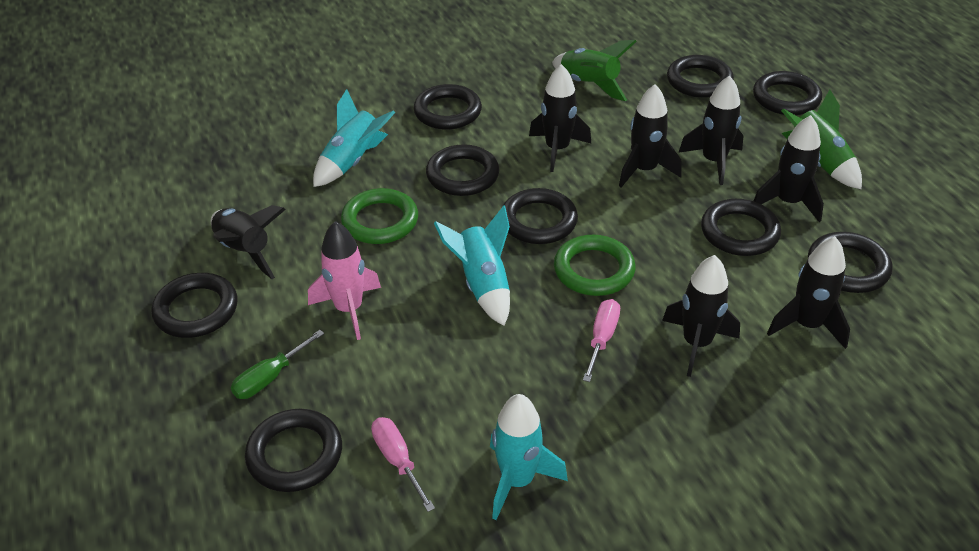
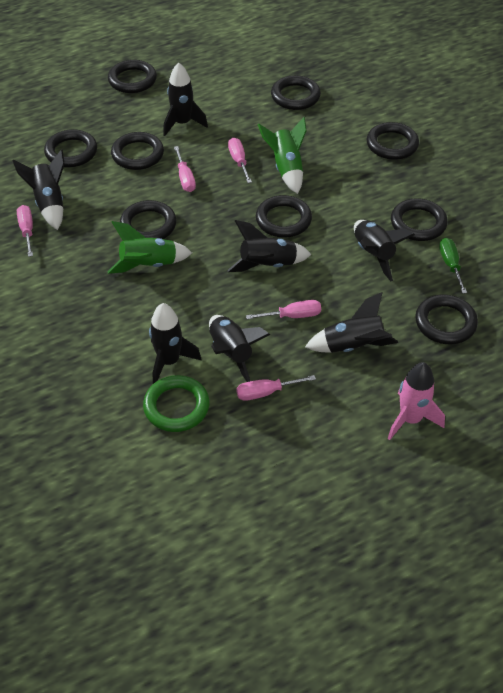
green ring: 2 -> 1
pink screwdriver: 2 -> 5
turquoise rocket: 3 -> 0

